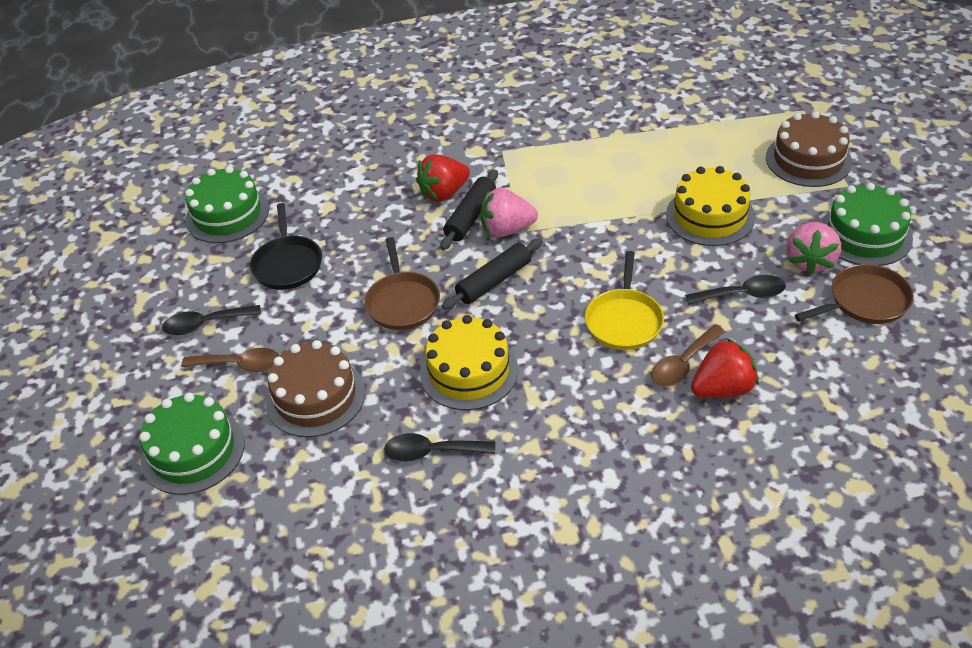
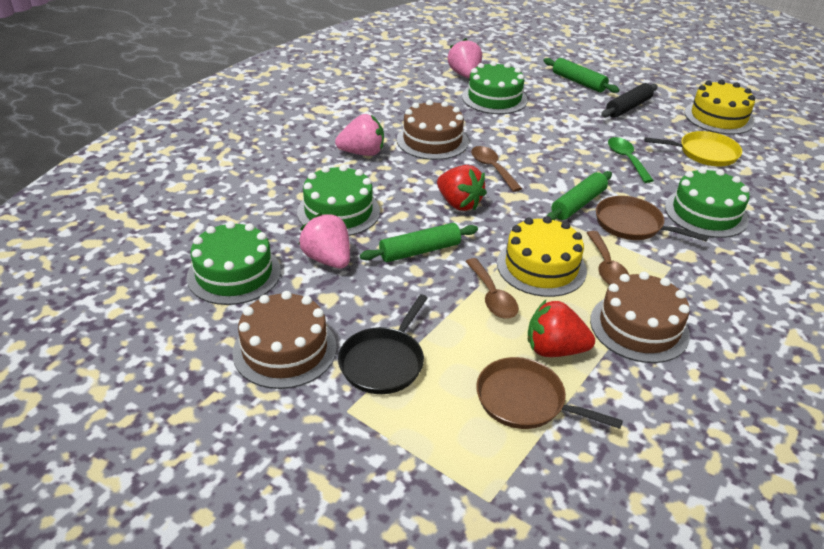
black rolling pin: 2 -> 1
black spoon: 3 -> 0
brown cake: 2 -> 3
brown spoon: 2 -> 3
green cake: 3 -> 4
green rolling pin: 0 -> 3
green spoon: 0 -> 1
pink strawberry: 2 -> 3

